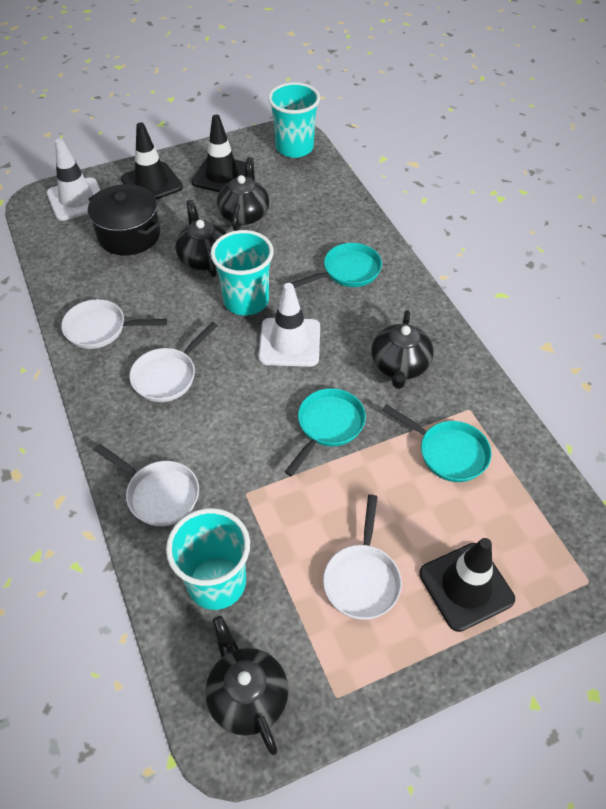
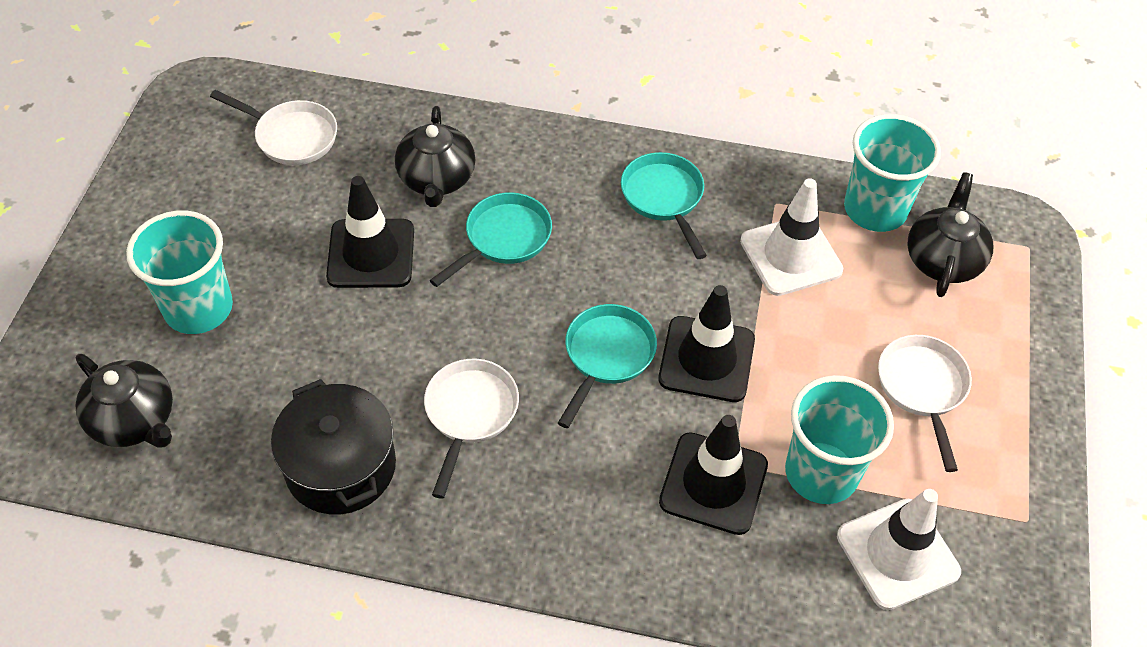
black teapot: 4 -> 3
white pan: 4 -> 3

